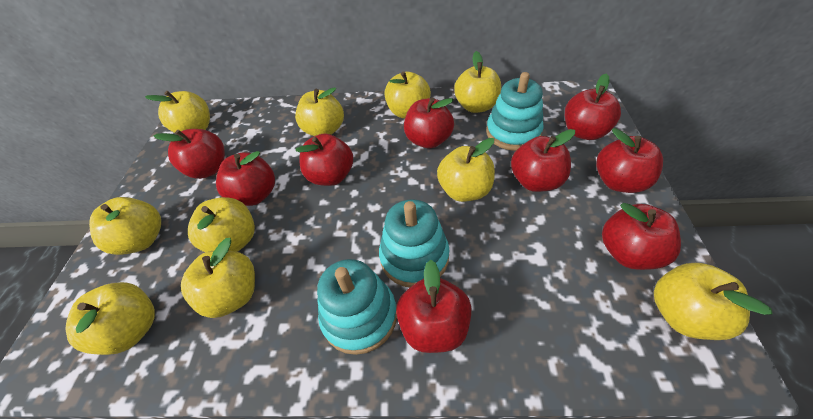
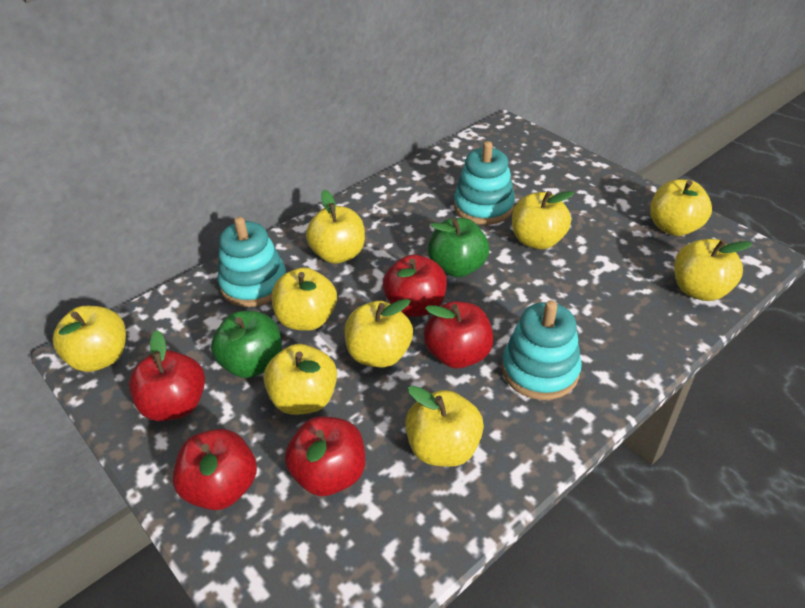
green apple: 0 -> 2
red apple: 9 -> 5
yellow apple: 10 -> 9

